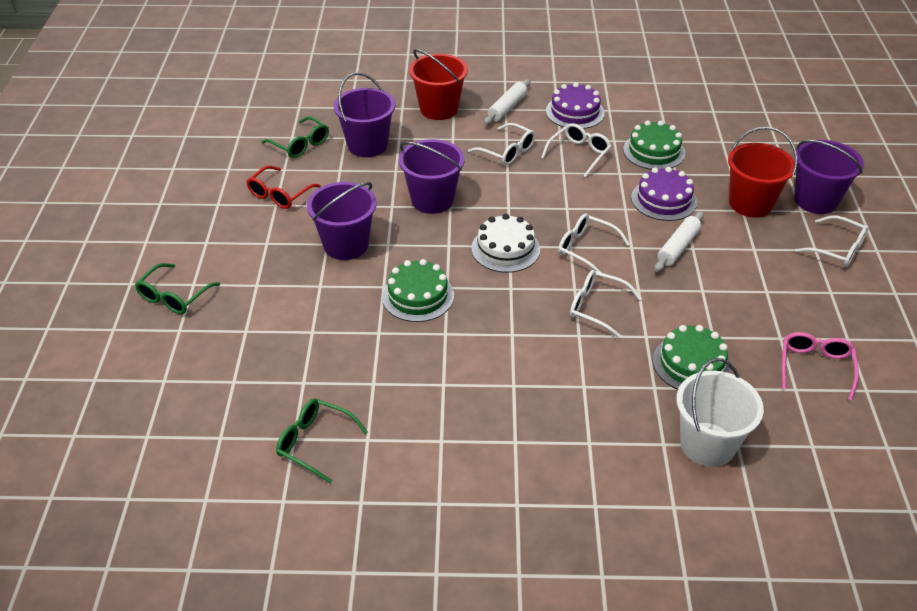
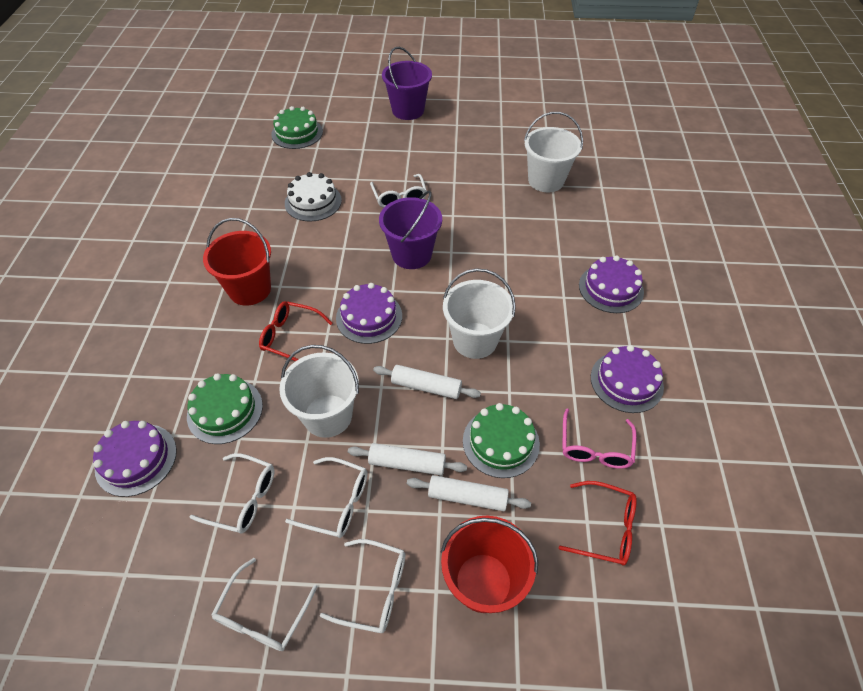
green glasses: 3 -> 0
purple bucket: 4 -> 2
purple cake: 2 -> 4
red glasses: 1 -> 2
white bucket: 1 -> 3
white rolling pin: 2 -> 3

